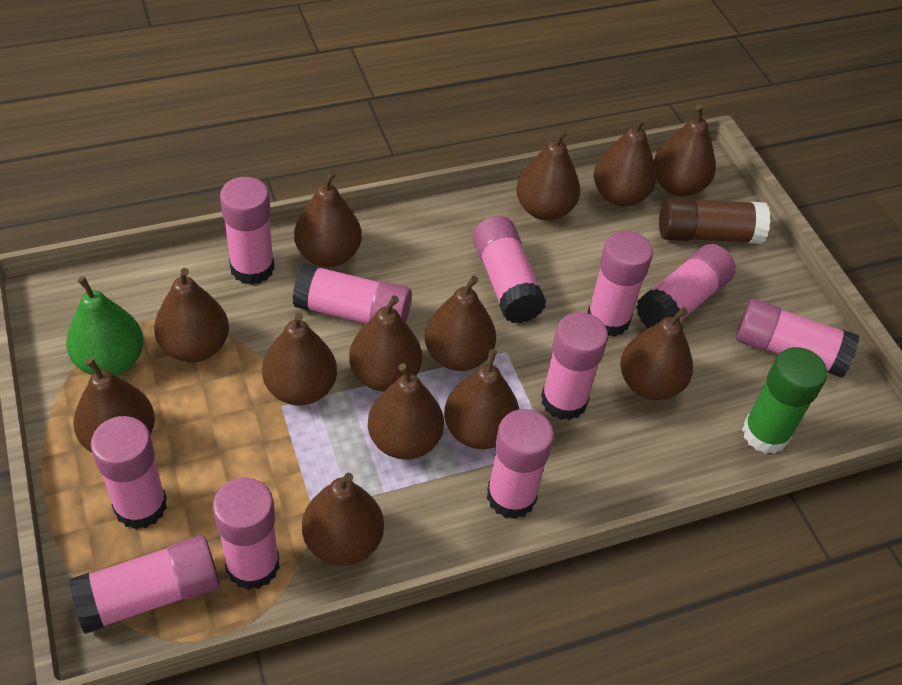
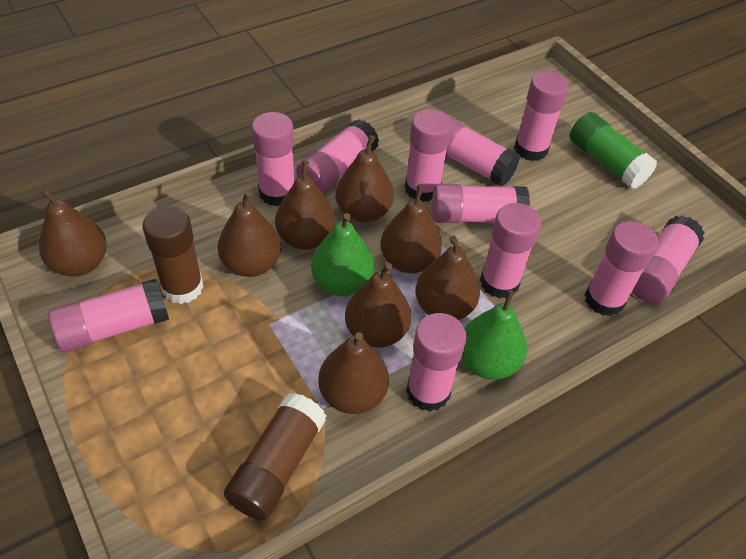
brown glue stick: 1 -> 2
brown pear: 13 -> 8
green pear: 1 -> 2

